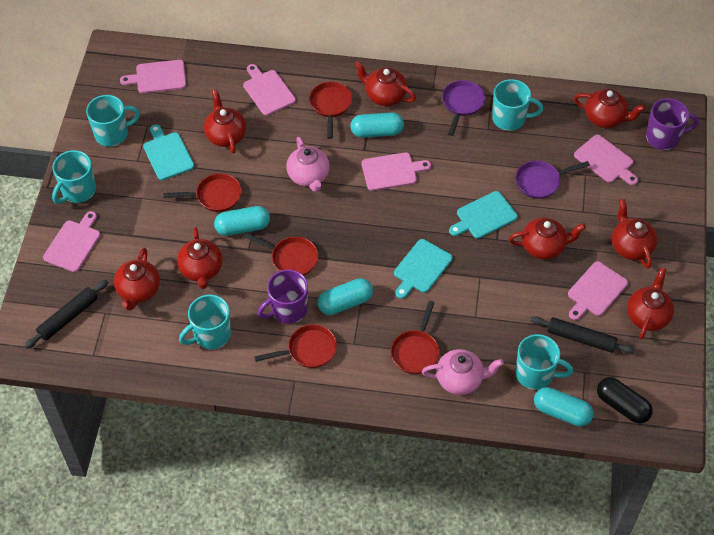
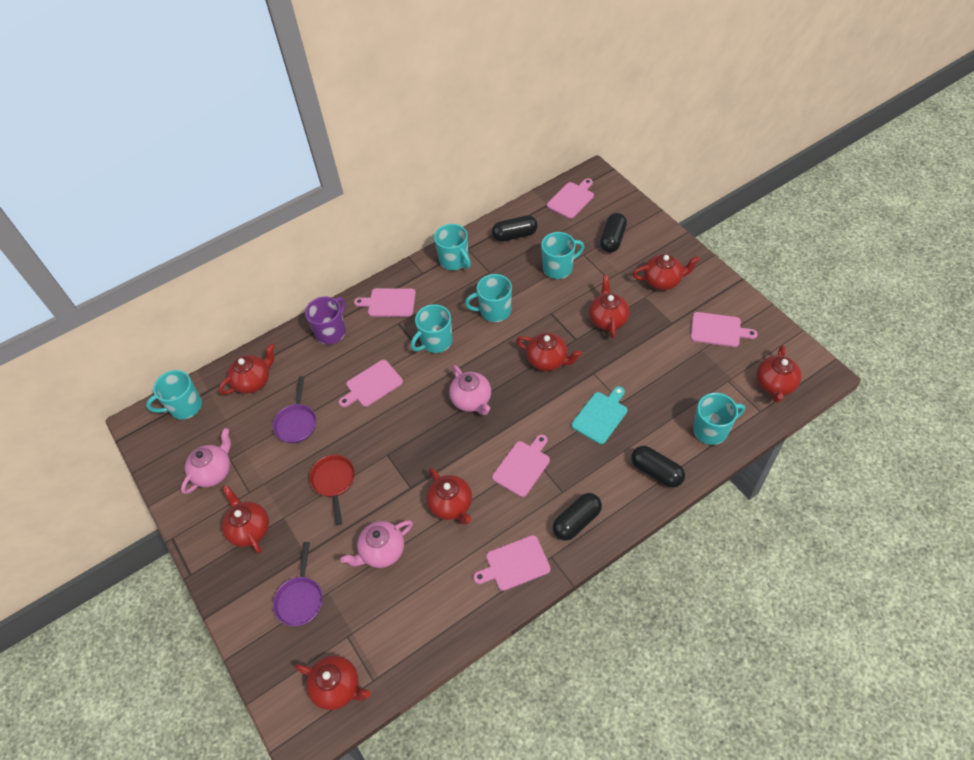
black capsule: 1 -> 4
black rolling pin: 2 -> 0
pink teapot: 2 -> 3
purple mug: 2 -> 1
red pan: 5 -> 1
turquoise capsule: 4 -> 0
turquoise cutting board: 3 -> 1
turquoise mug: 5 -> 6

